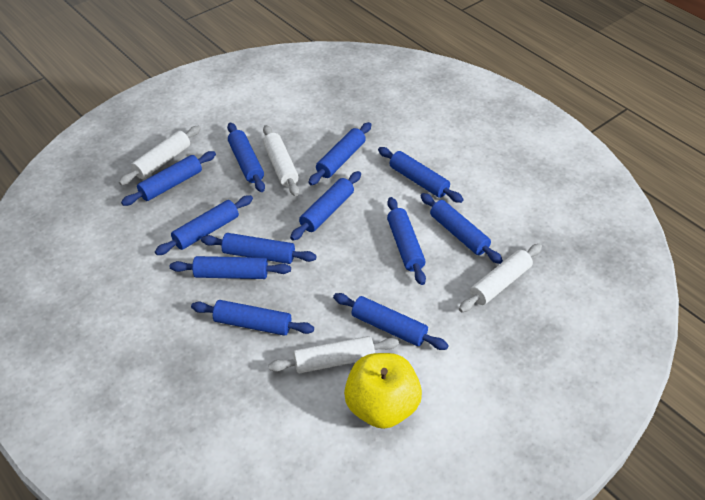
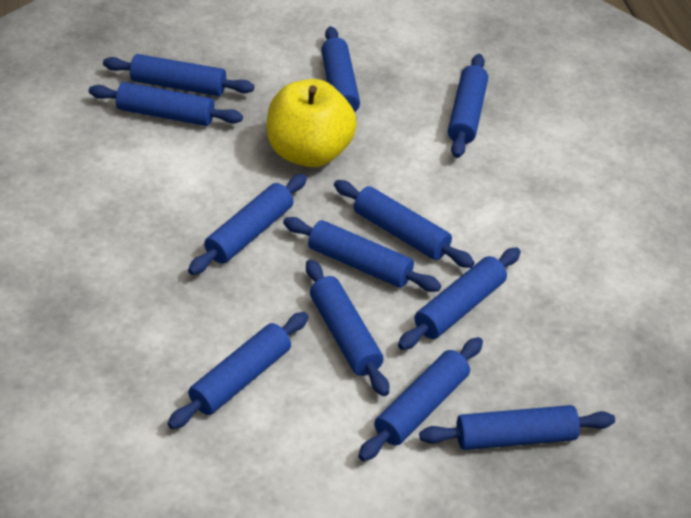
white rolling pin: 4 -> 0

